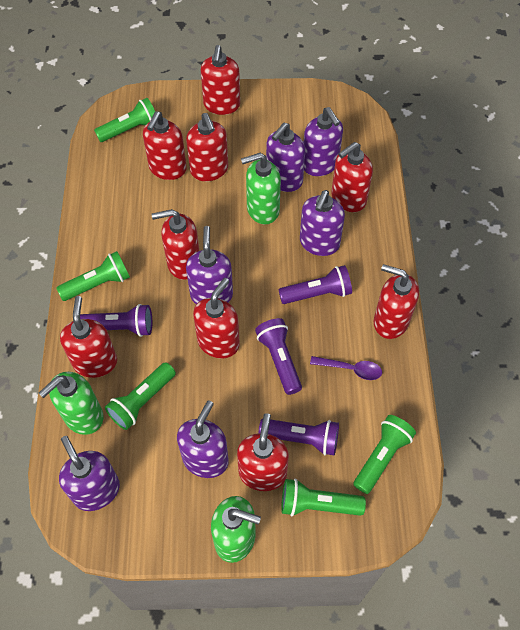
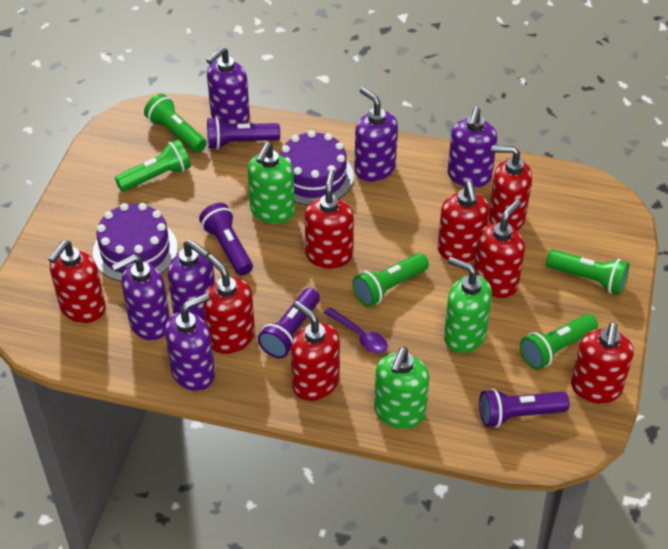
purple cake: 0 -> 2
red soap dispenser: 9 -> 8

